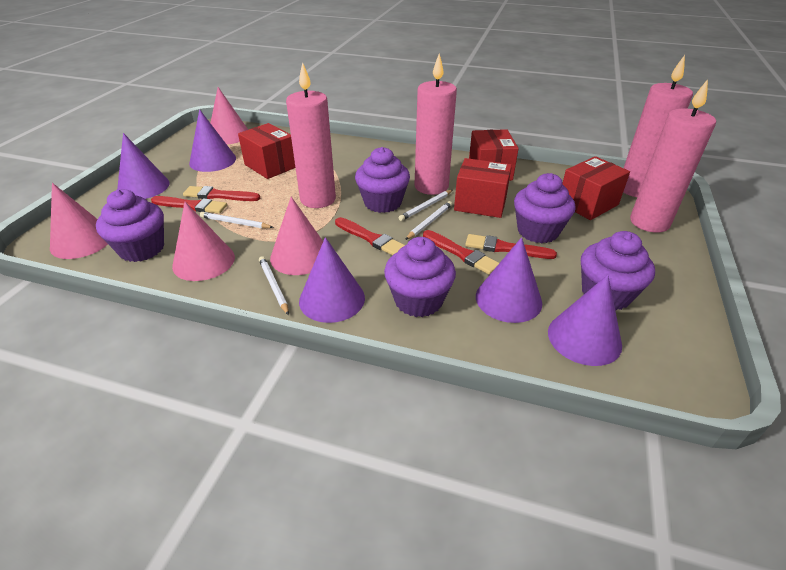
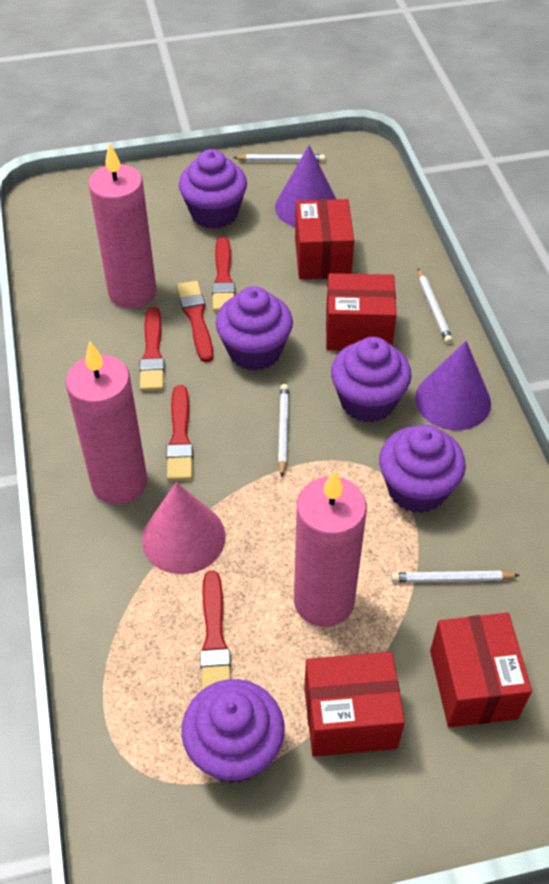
pink candle: 4 -> 3
pink cone: 4 -> 1
purple cone: 5 -> 2

